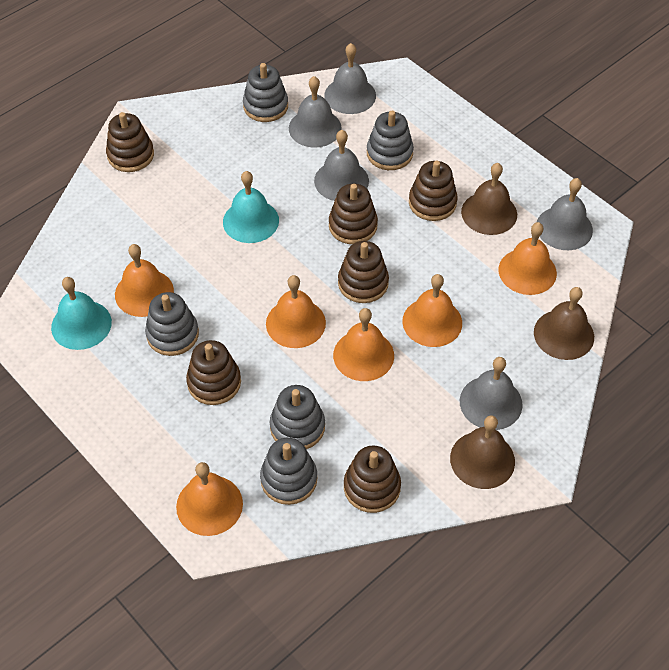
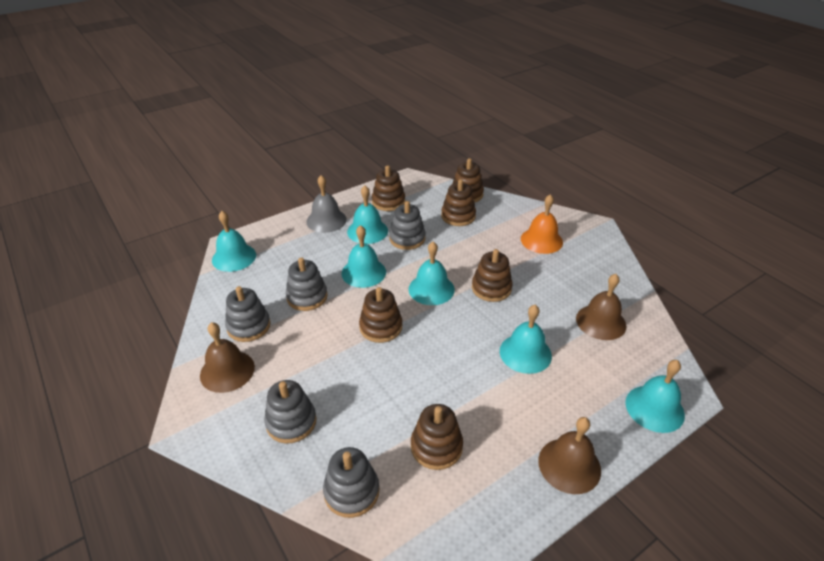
grey bell: 5 -> 1
orange bell: 6 -> 1
turquoise bell: 2 -> 6

